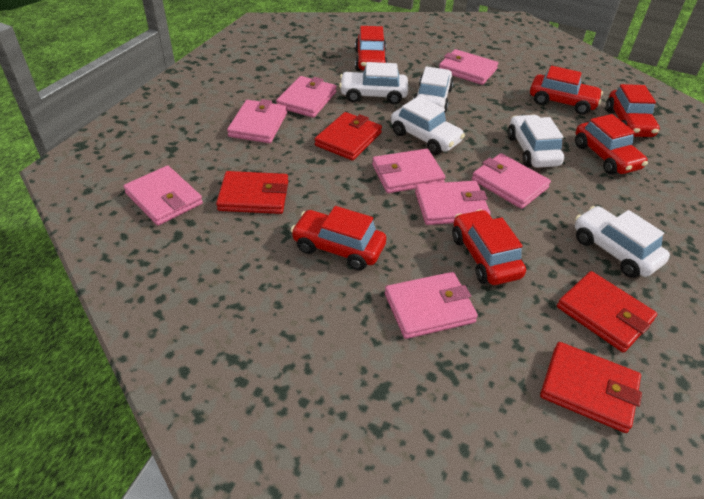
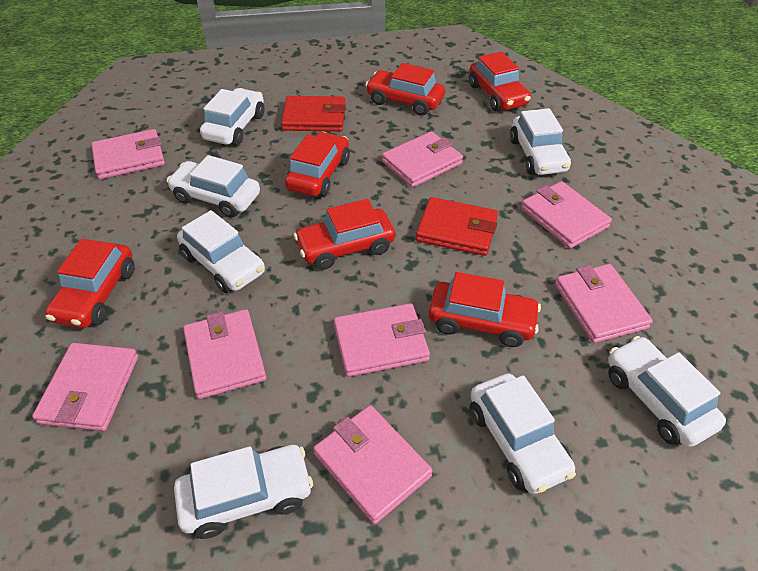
red wallet: 4 -> 2
white car: 5 -> 7

